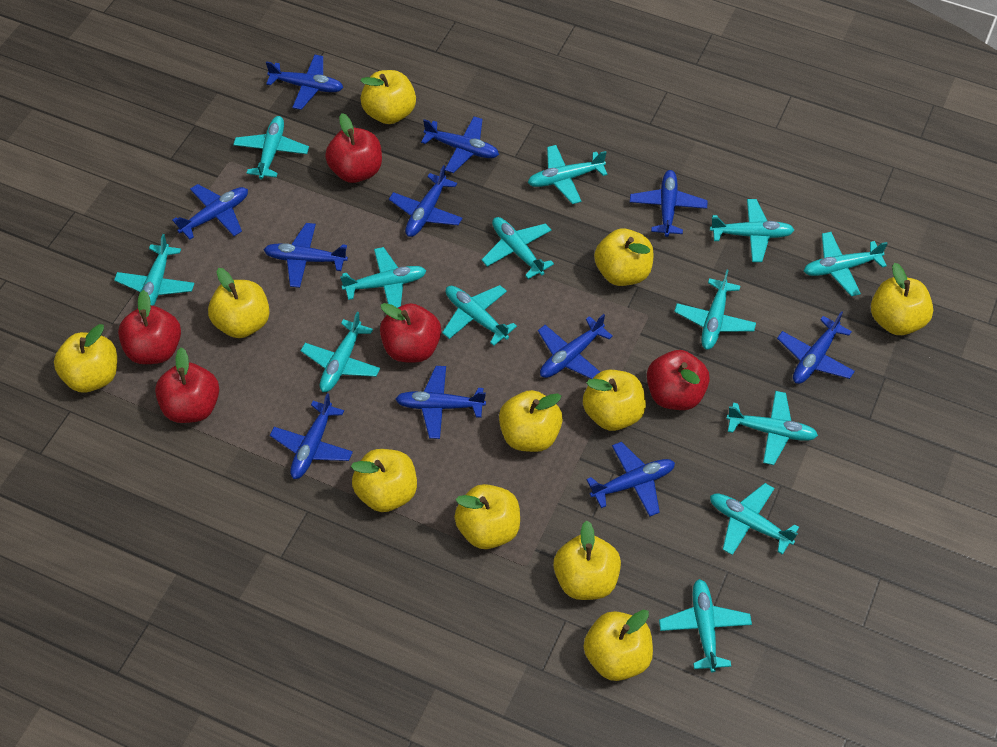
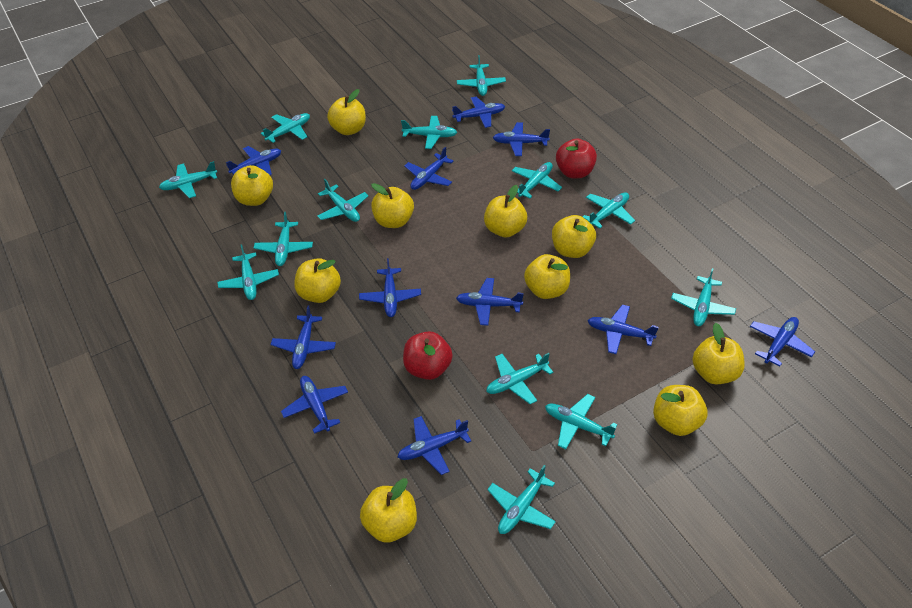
red apple: 5 -> 2
yellow apple: 11 -> 10

